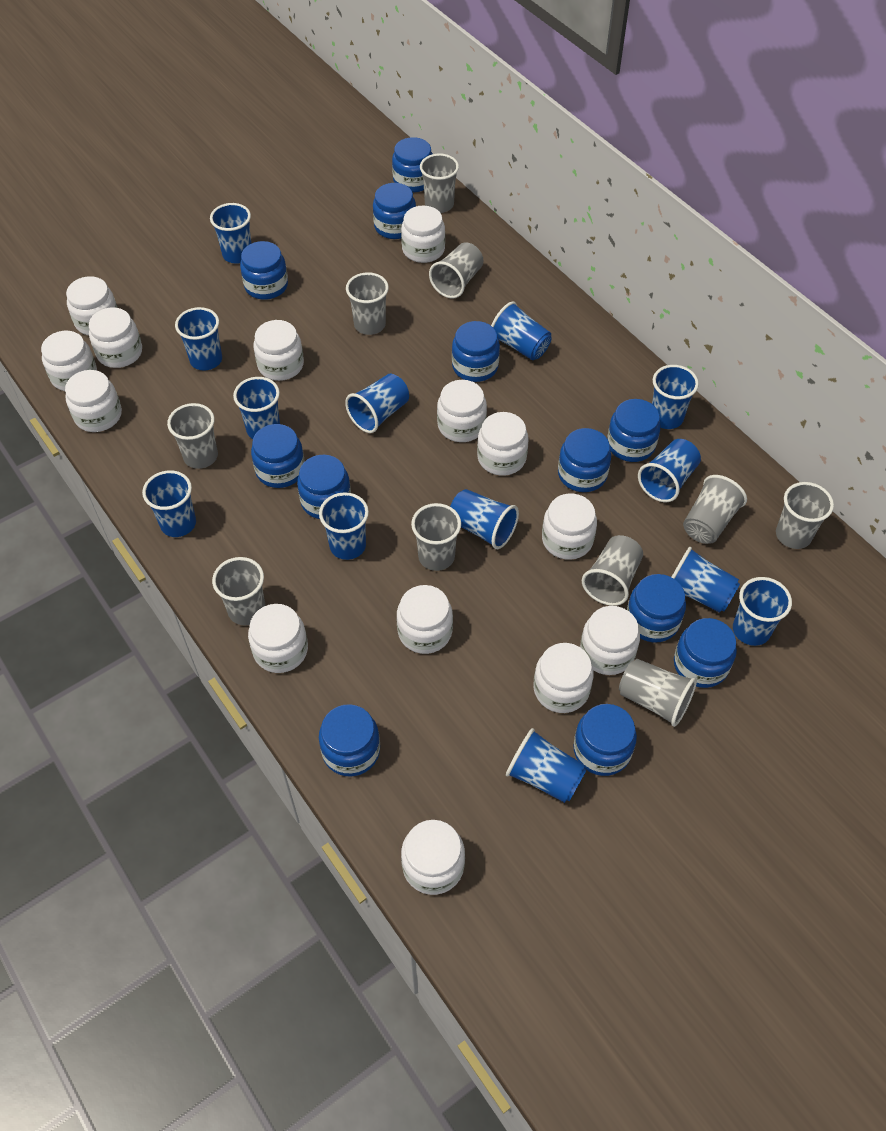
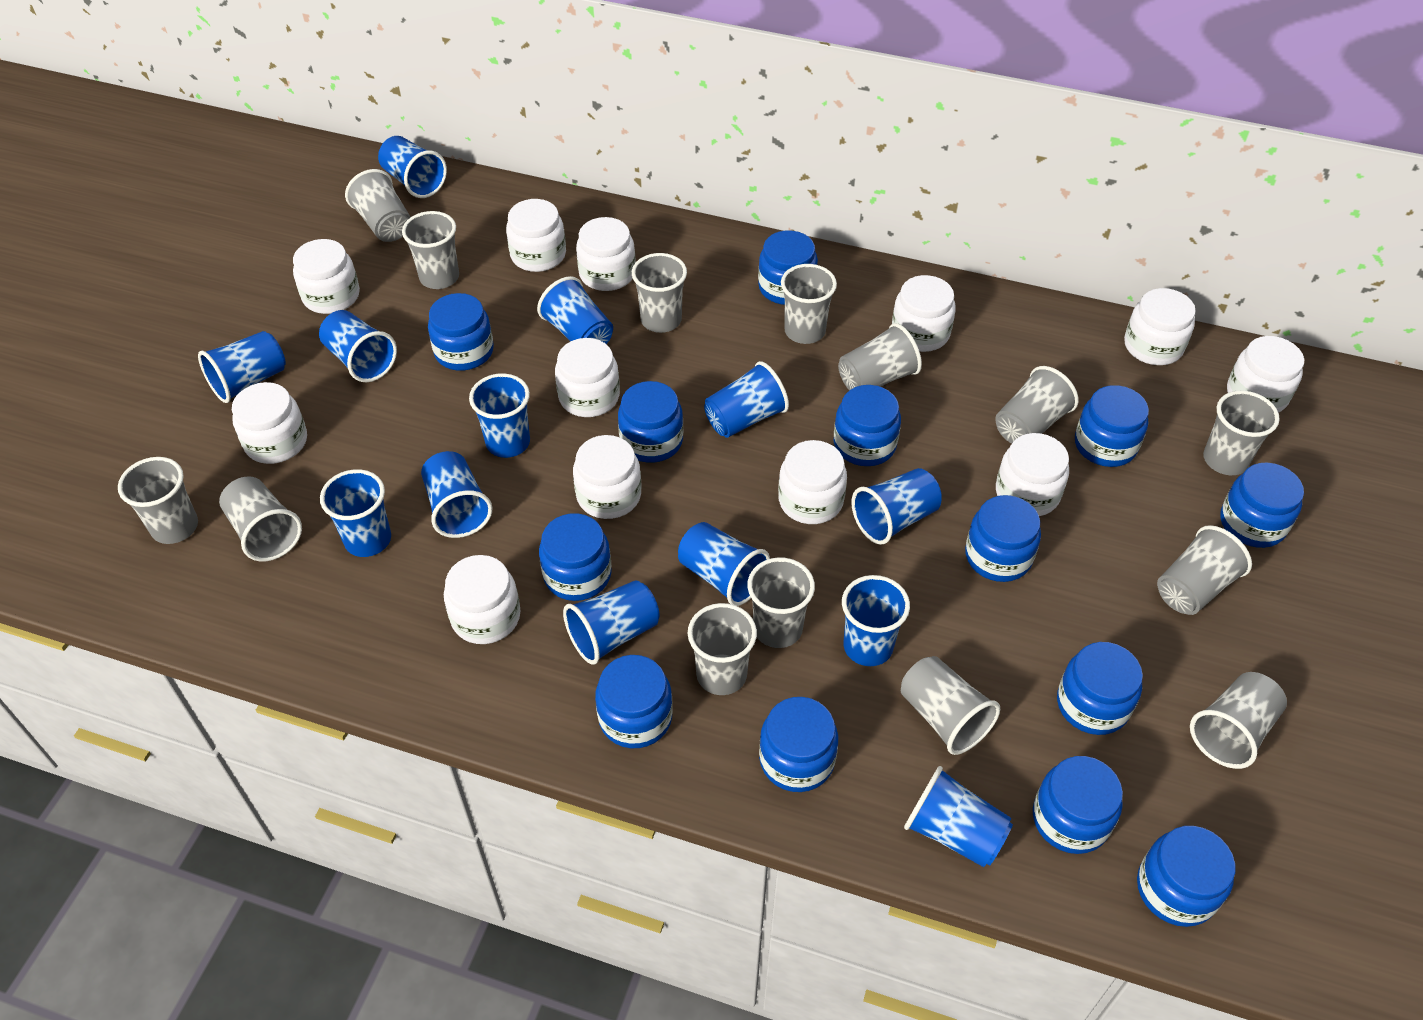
blue jar: 12 -> 13
grey cup: 10 -> 14
white jar: 14 -> 12

